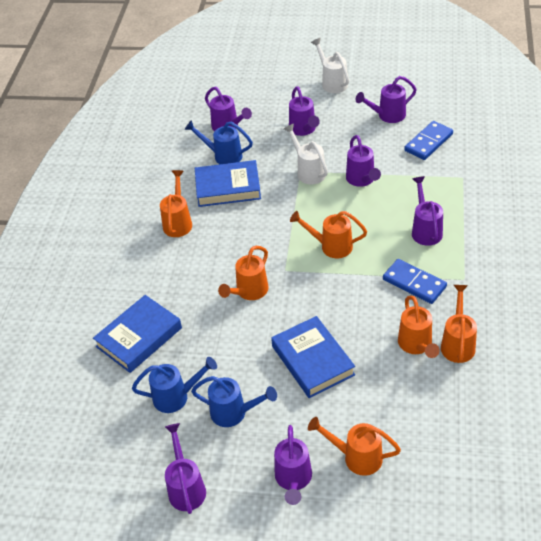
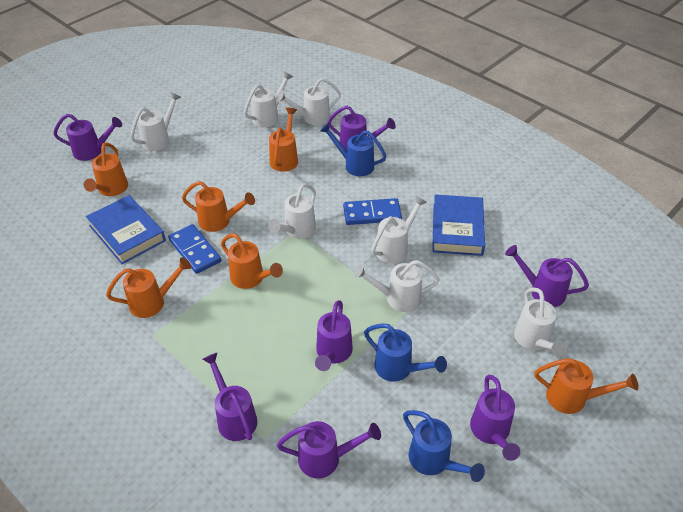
blue book: 3 -> 2
white watering can: 2 -> 7

